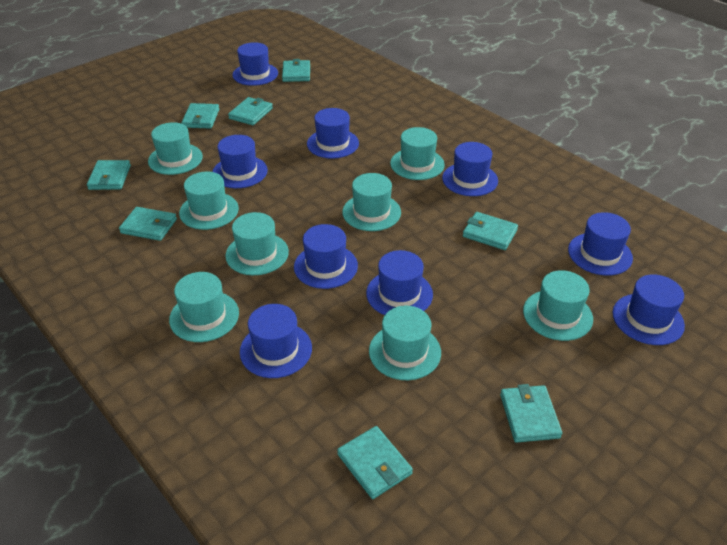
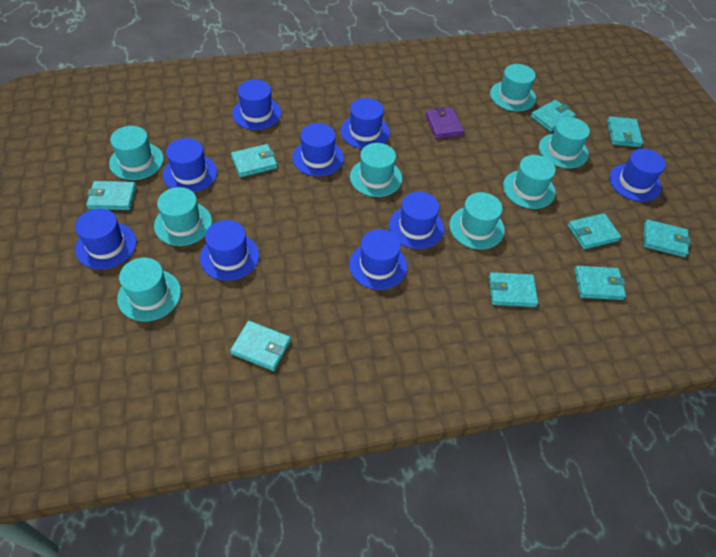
purple wallet: 0 -> 1
turquoise wallet: 8 -> 9

